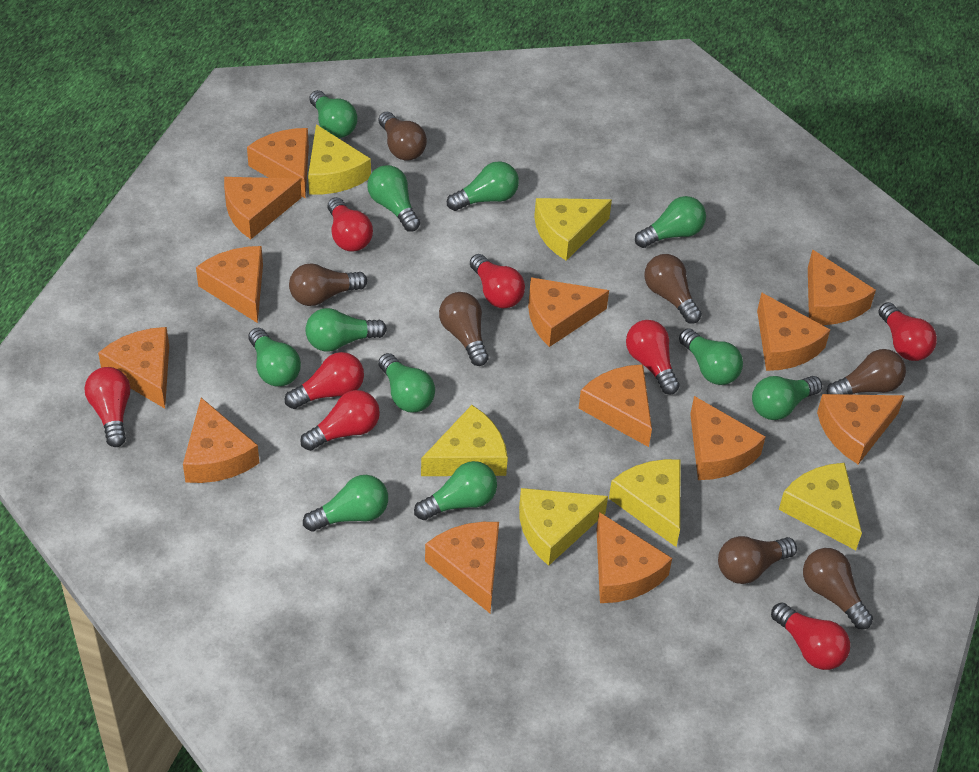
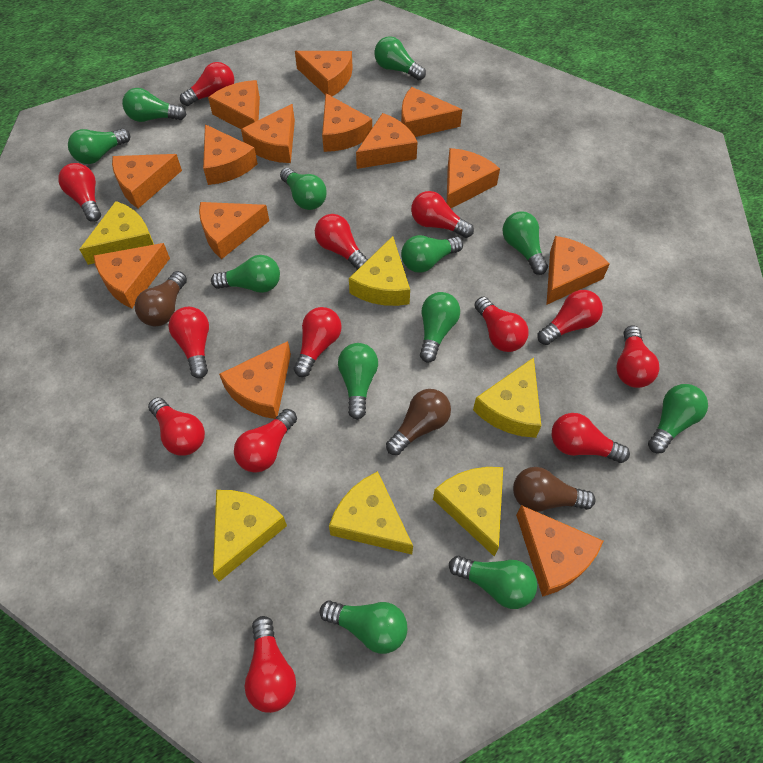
brown light bulb: 7 -> 3
green light bulb: 11 -> 12
orange cheese: 13 -> 14
red light bulb: 8 -> 13

